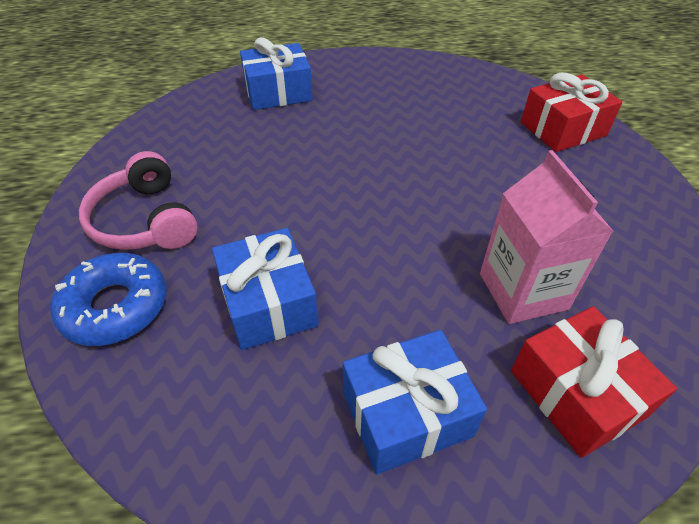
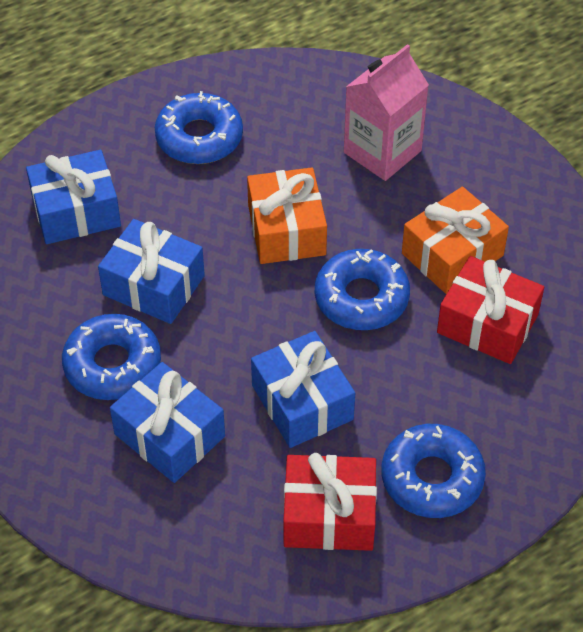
blue donut: 1 -> 4
blue gift: 3 -> 4
orange gift: 0 -> 2
pink headphones: 1 -> 0

